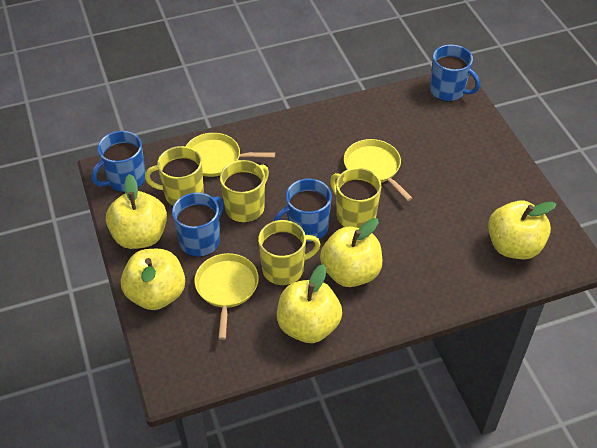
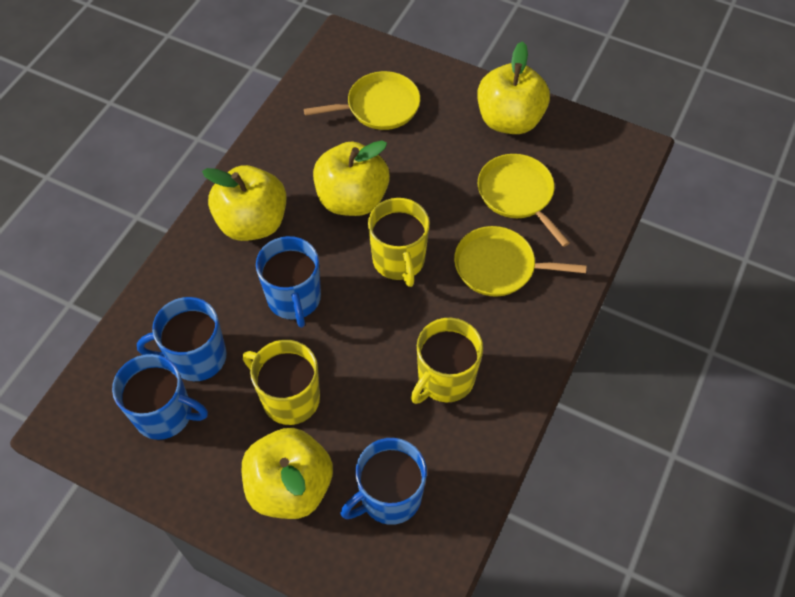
yellow apple: 5 -> 4
yellow mug: 4 -> 3

